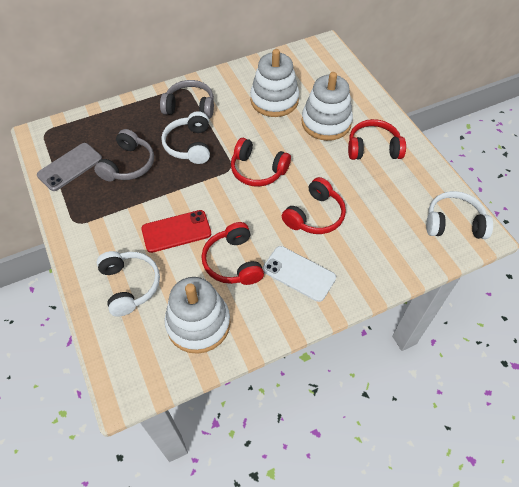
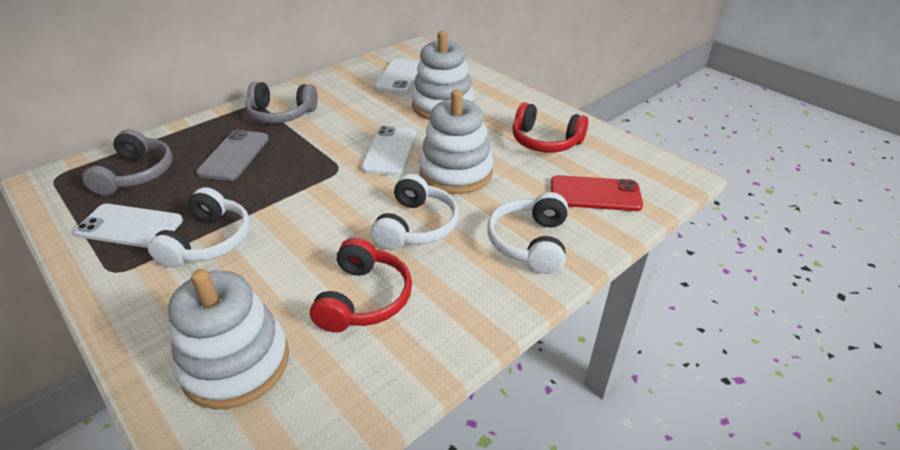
red headphones: 4 -> 2
white phone: 1 -> 3

